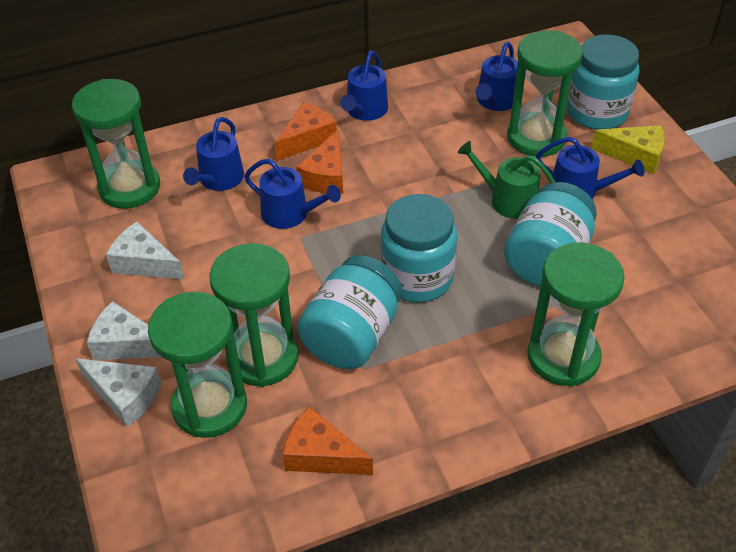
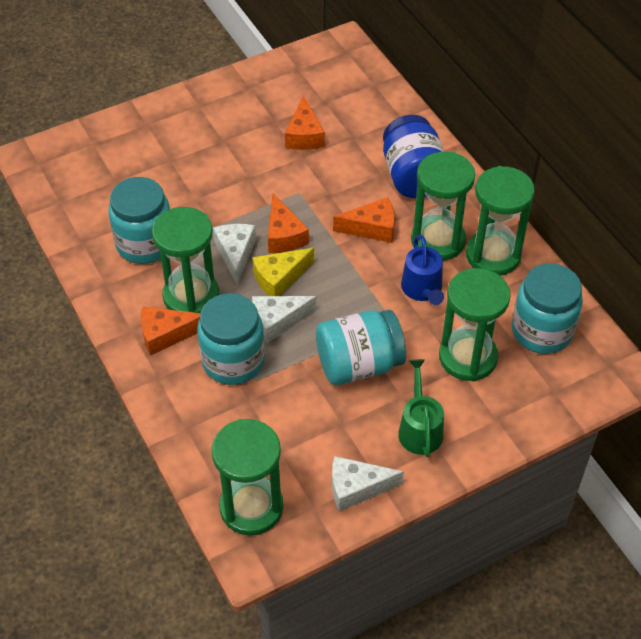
blue jar: 0 -> 1
blue watering can: 5 -> 1
orange cheese: 3 -> 4

